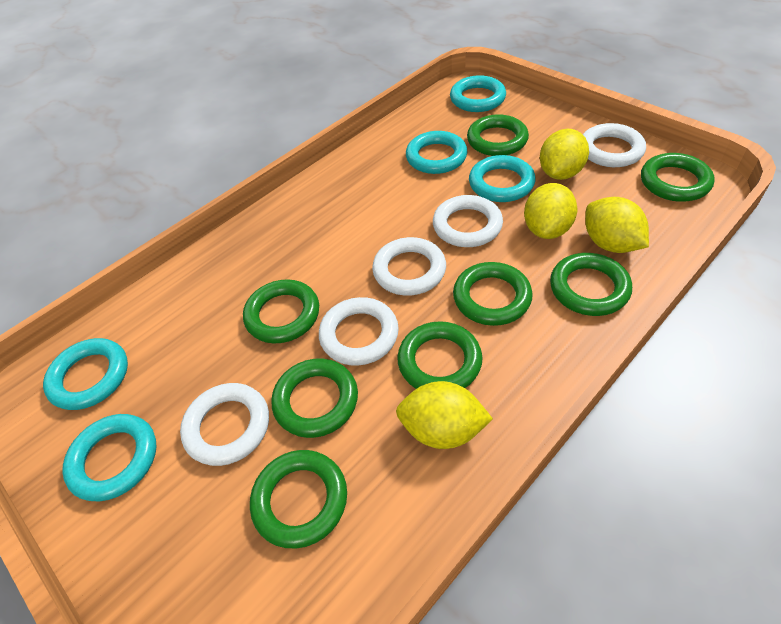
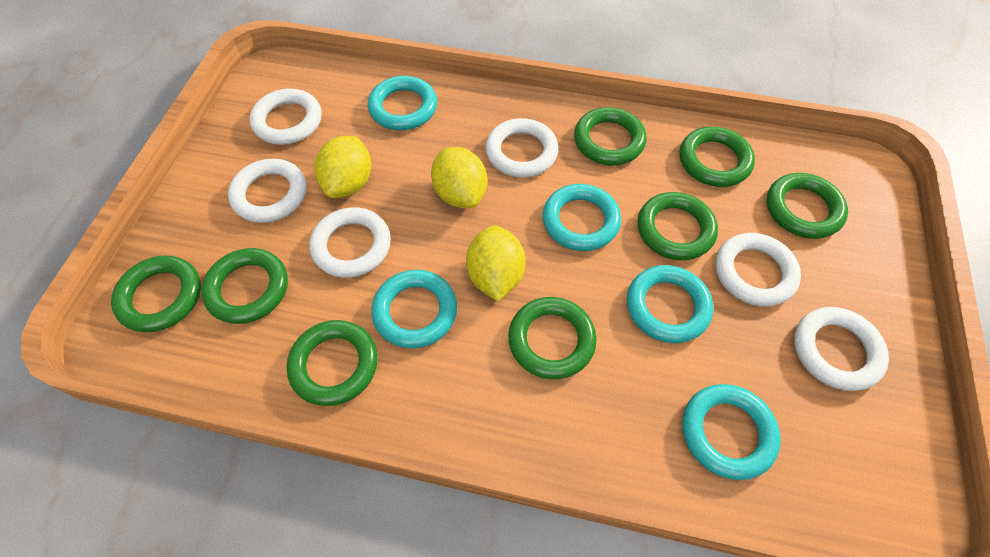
white ring: 5 -> 6
yellow lemon: 4 -> 3

